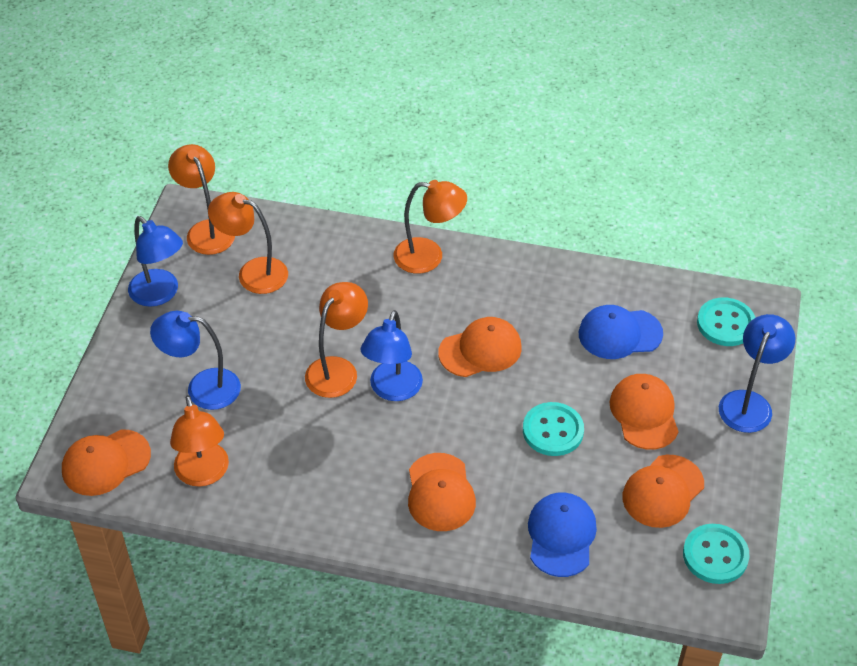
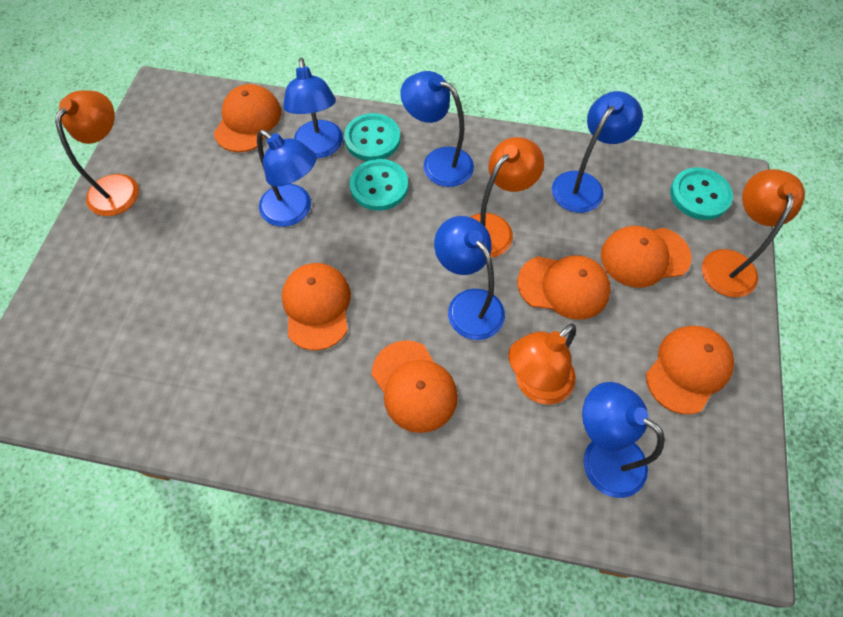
blue cap: 2 -> 0
blue lamp: 4 -> 6
orange cap: 5 -> 6
orange lamp: 5 -> 4

